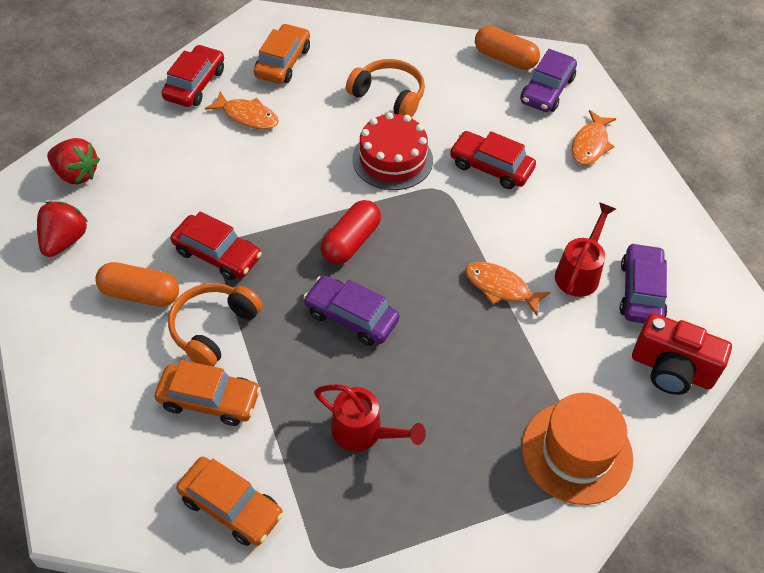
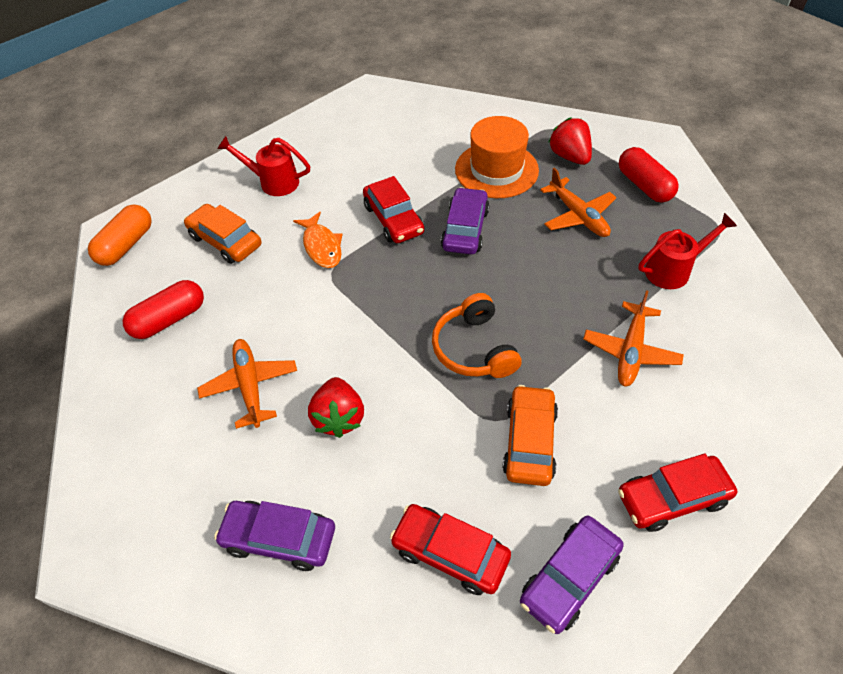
orange capsule: 2 -> 1
orange car: 3 -> 2
orange fish: 3 -> 1
orange headphones: 2 -> 1
orange plane: 0 -> 3
red cake: 1 -> 0
red camera: 1 -> 0
red capsule: 1 -> 2

